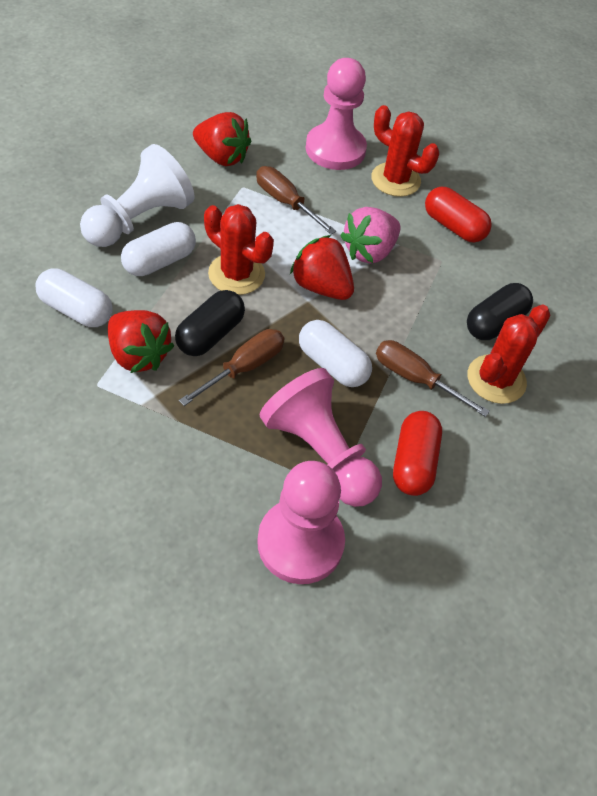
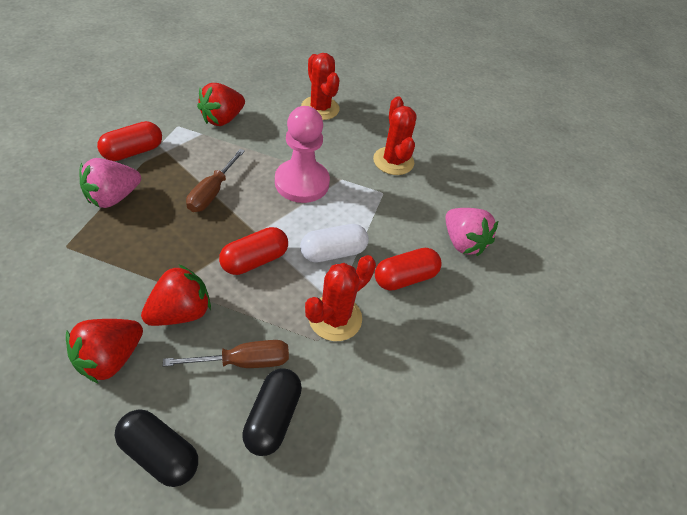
brown screwdriver: 3 -> 2
pink pawn: 3 -> 1
pink strawberry: 1 -> 2
red capsule: 2 -> 3
white capsule: 3 -> 1
white pawn: 1 -> 0

